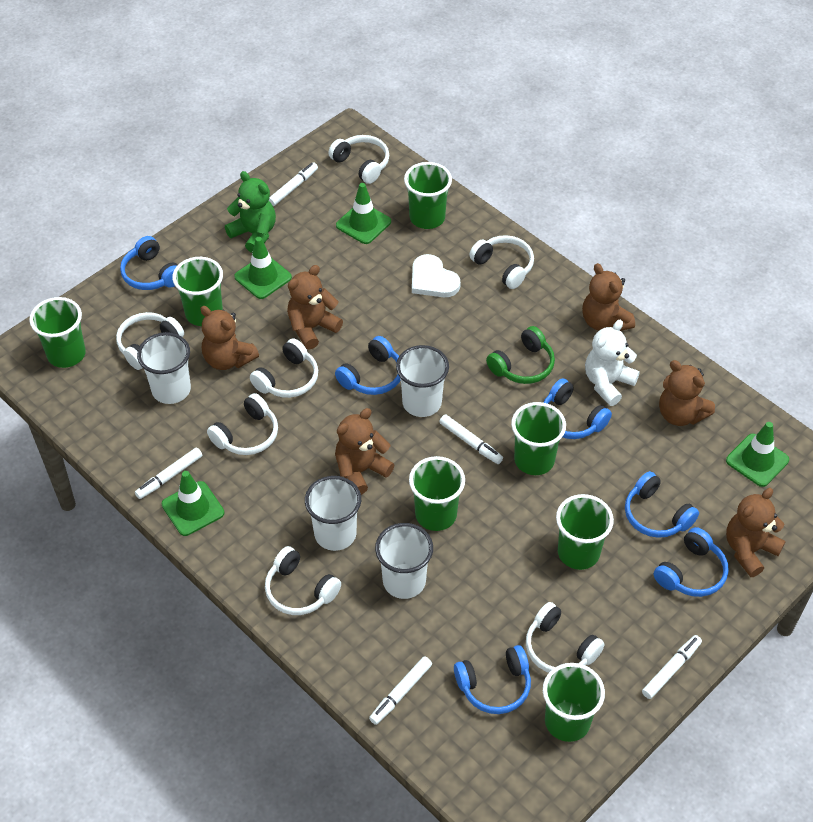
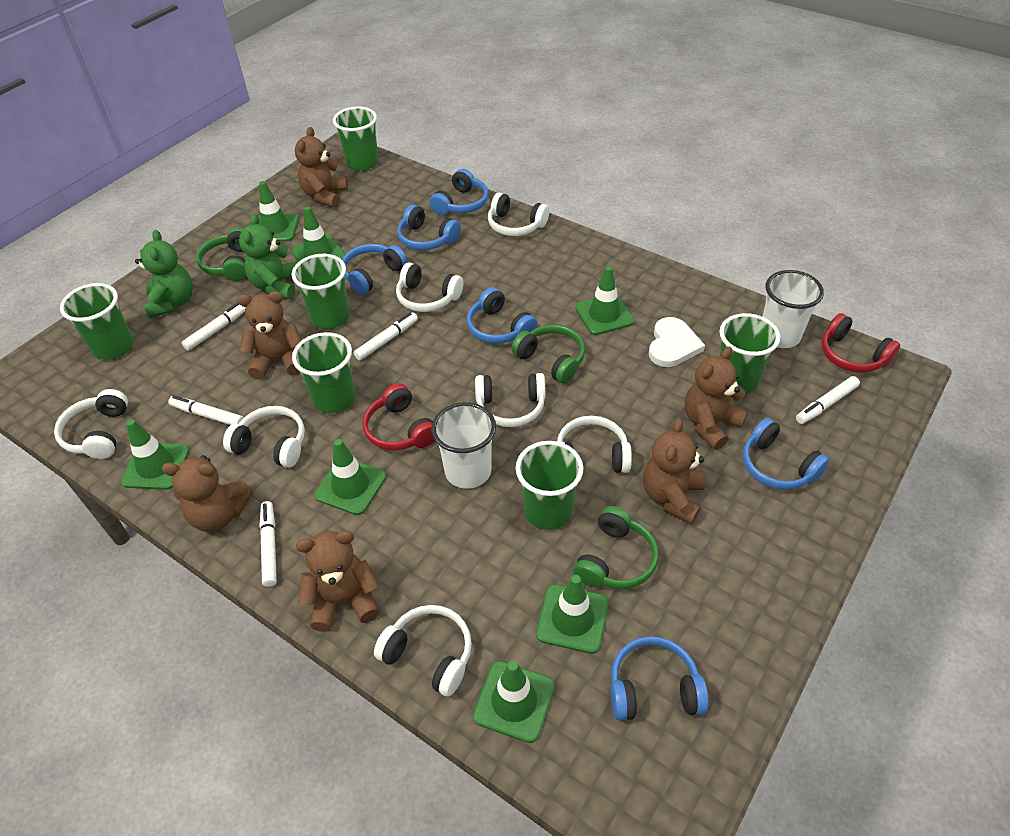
green cup: 7 -> 6
green headphones: 1 -> 3
green teddy bear: 1 -> 2
green traffic cone: 4 -> 7
red headphones: 0 -> 2
white cup: 4 -> 2
white teddy bear: 1 -> 0

